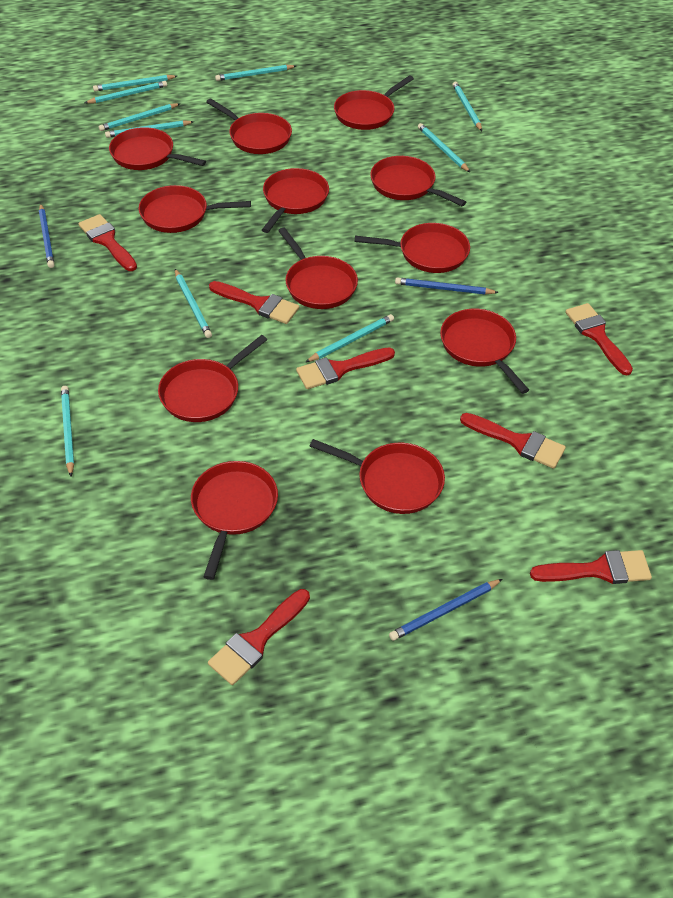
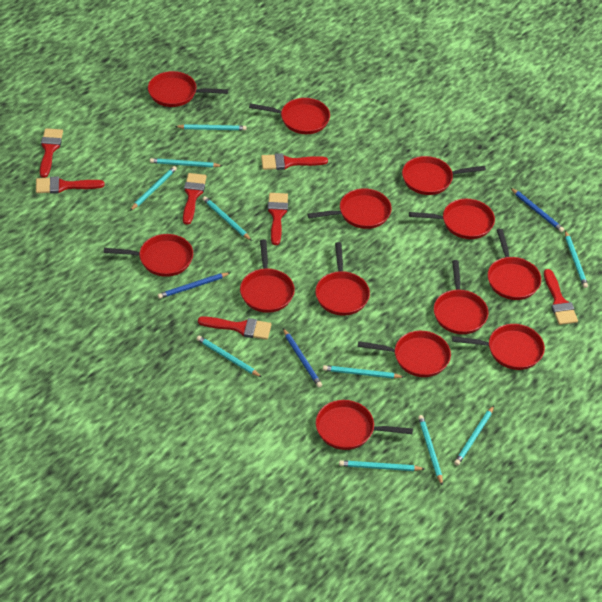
red pan: 12 -> 13

